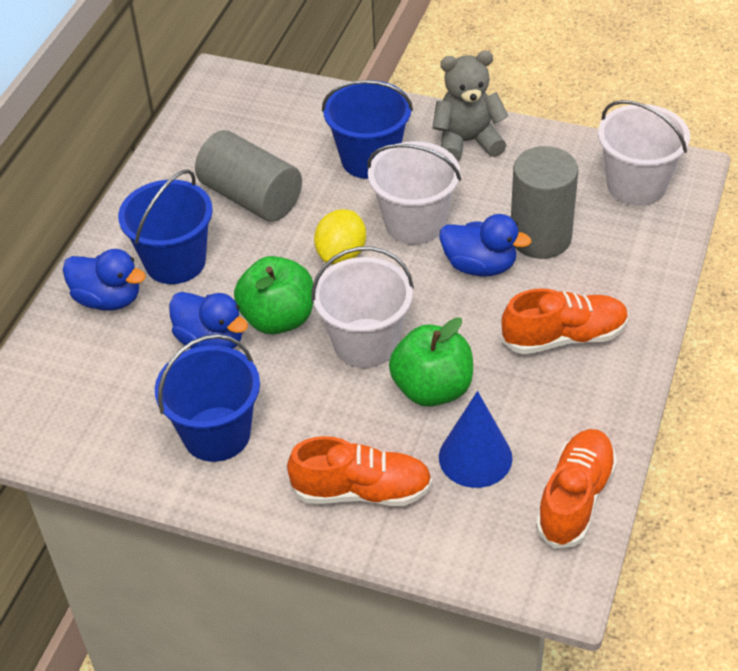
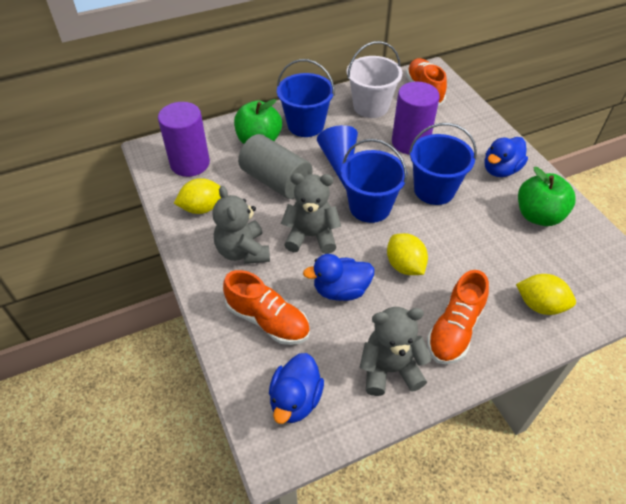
grey cylinder: 2 -> 1
grey teddy bear: 1 -> 3
purple cylinder: 0 -> 2
white bucket: 3 -> 1
yellow lemon: 1 -> 3

